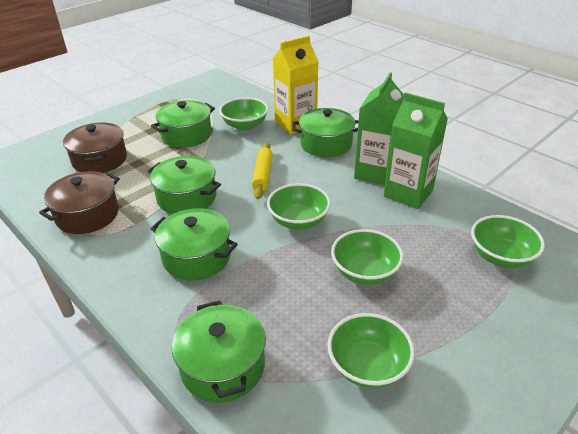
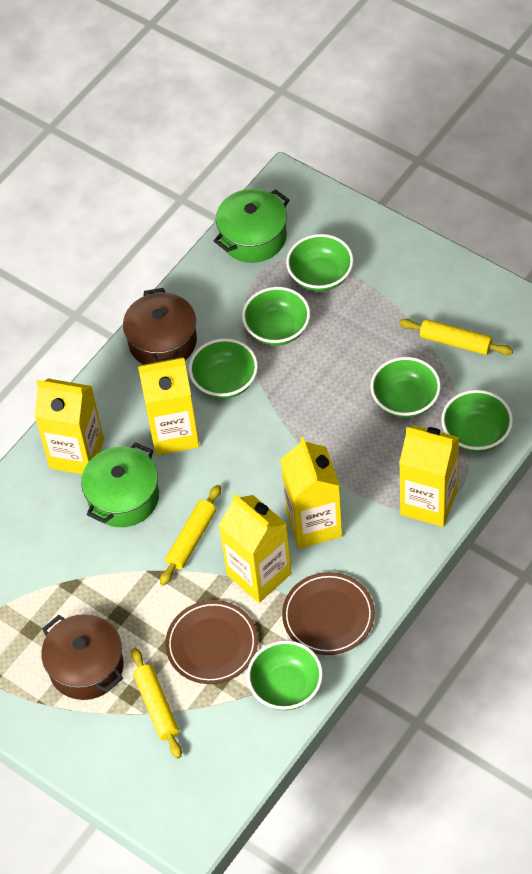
brown plate: 0 -> 2
green bowl: 5 -> 6
green carton: 2 -> 0
green pot: 5 -> 2
yellow carton: 1 -> 5
yellow rolling pin: 1 -> 3

